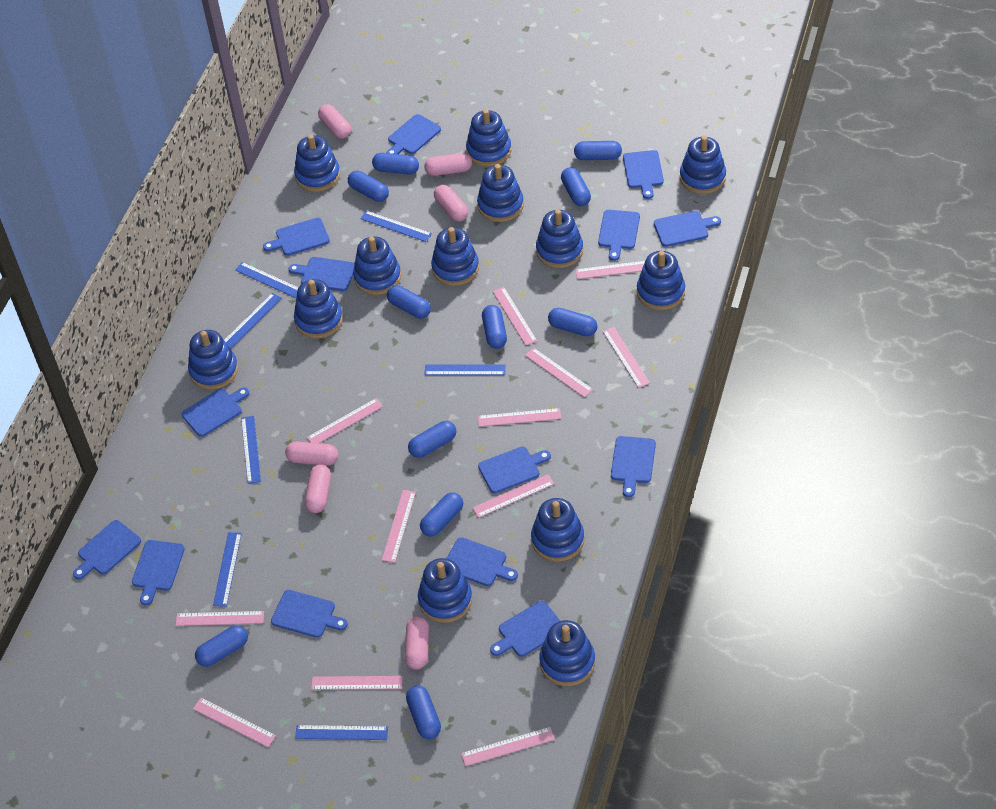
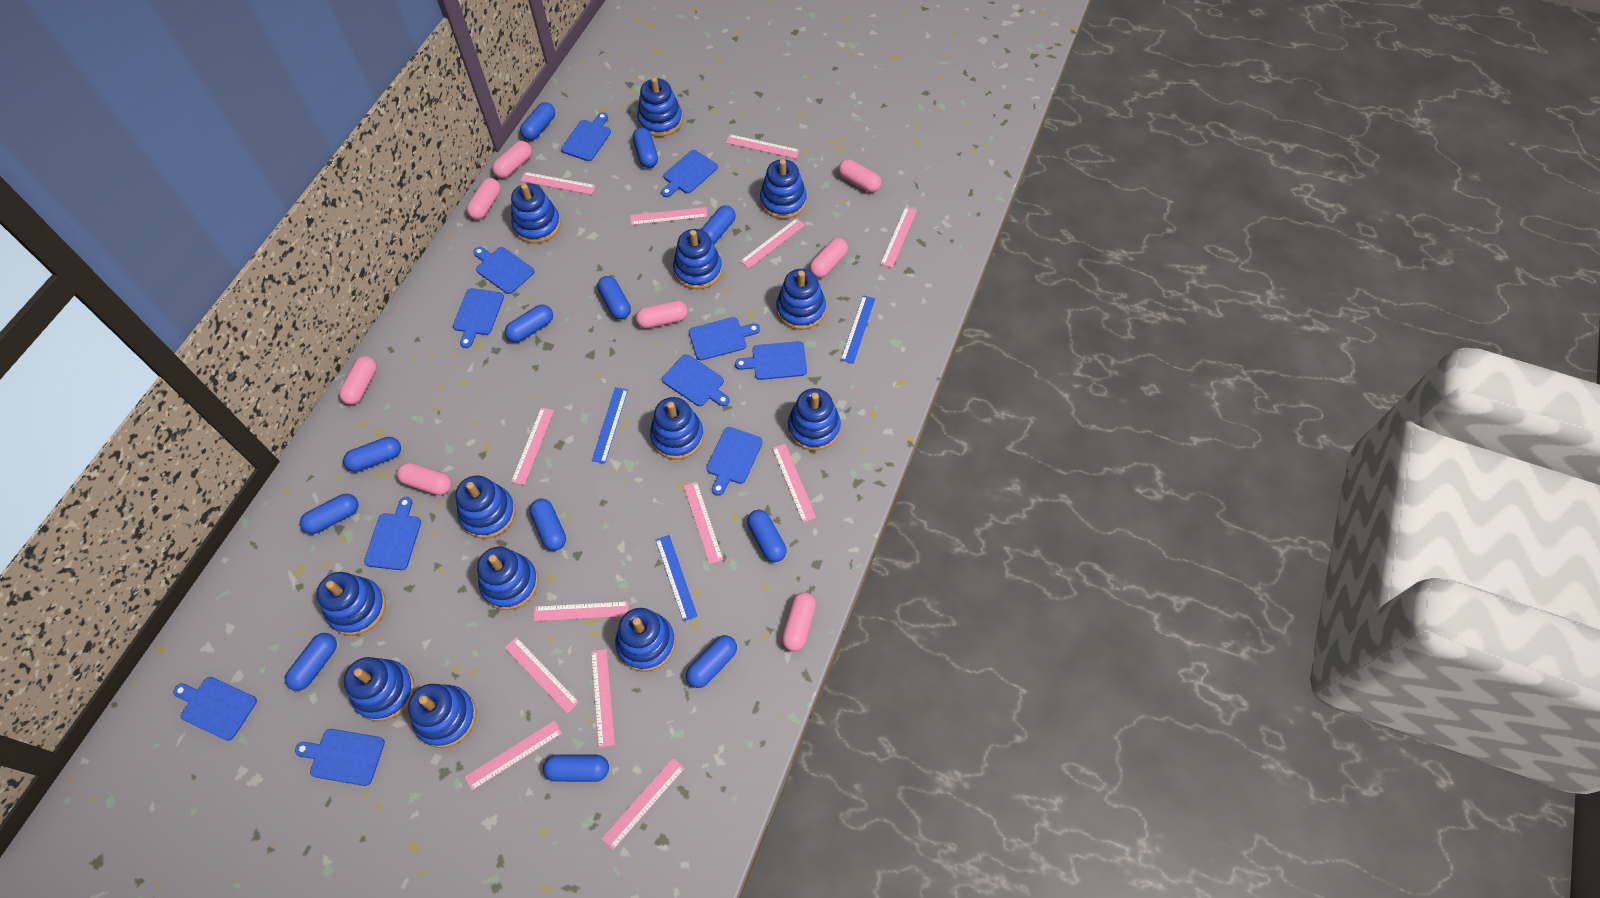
blue capsule: 11 -> 12
blue cutting board: 14 -> 11
blue ruler: 7 -> 3
pink capsule: 6 -> 8
pink ruler: 12 -> 13

